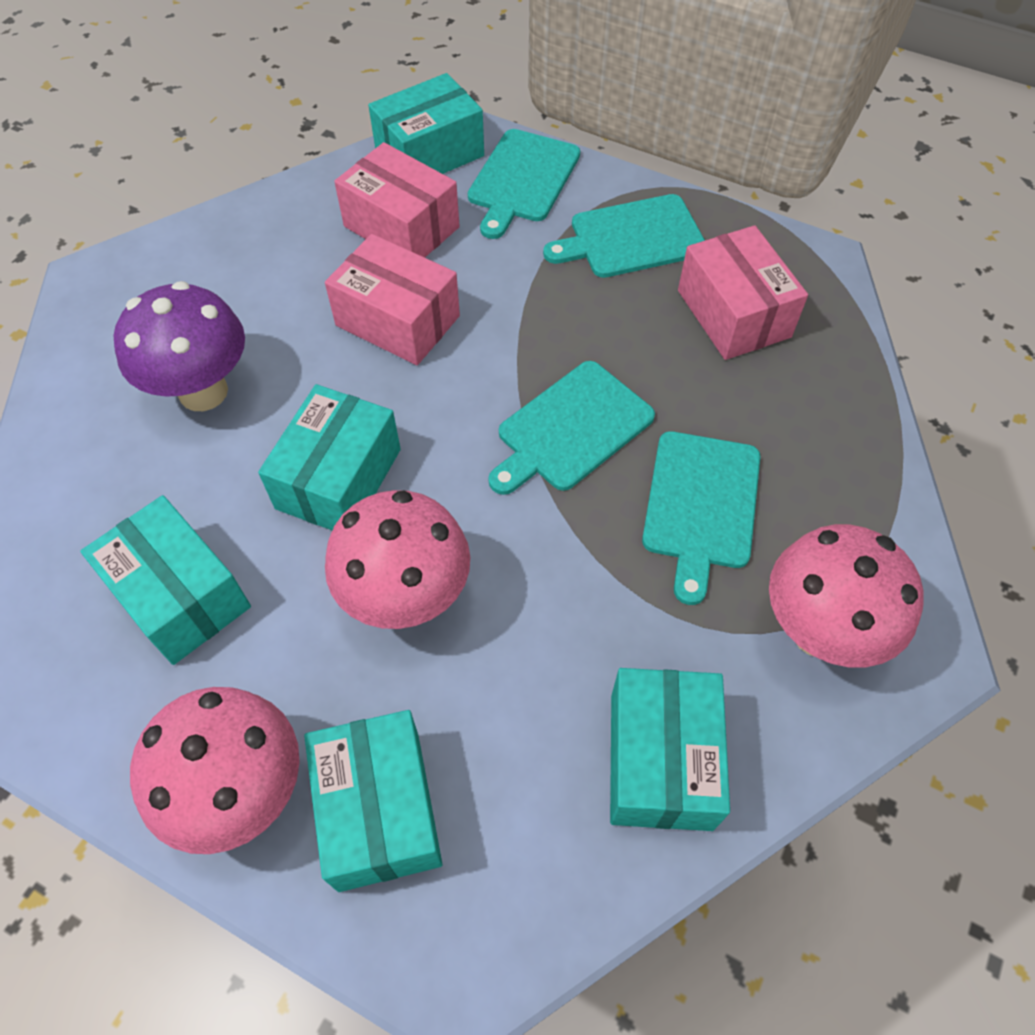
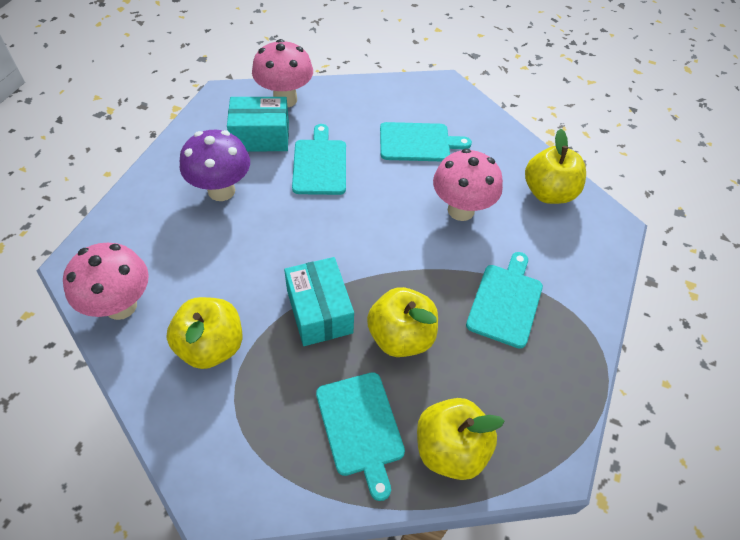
pink box: 3 -> 0
turquoise box: 5 -> 2
yellow apple: 0 -> 4

